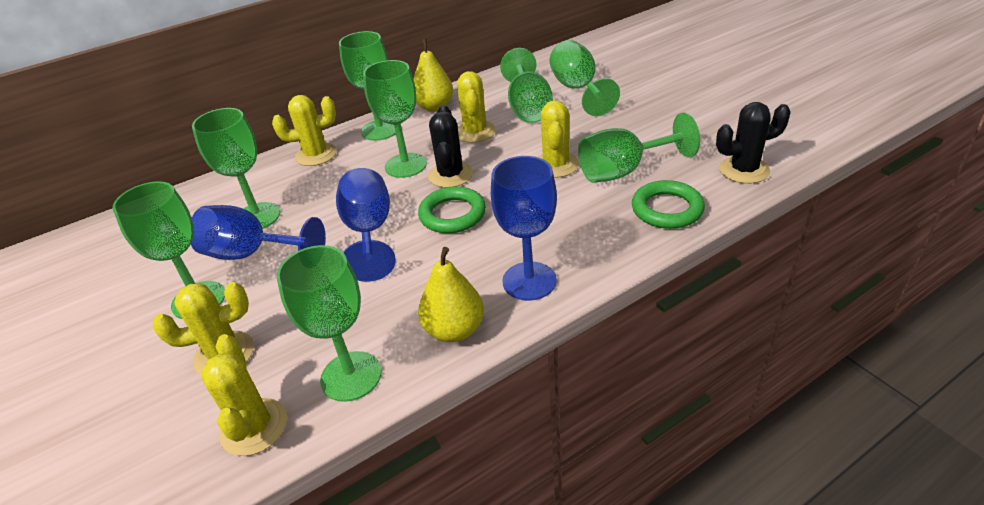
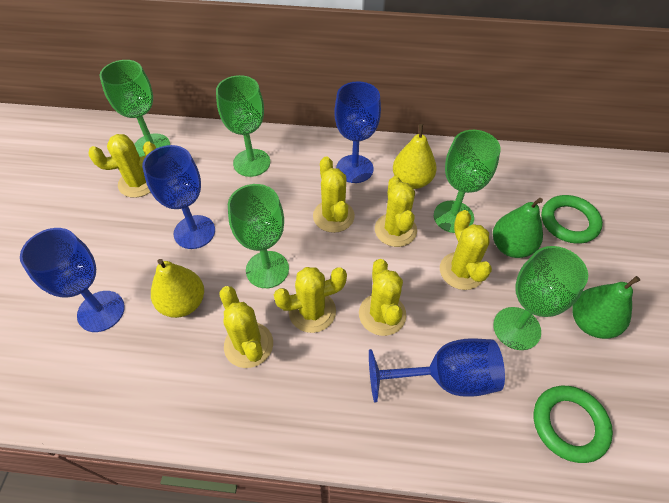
black cactus: 2 -> 0
blue goblet: 3 -> 4
green goblet: 8 -> 5
green pear: 0 -> 2
yellow cactus: 5 -> 7

